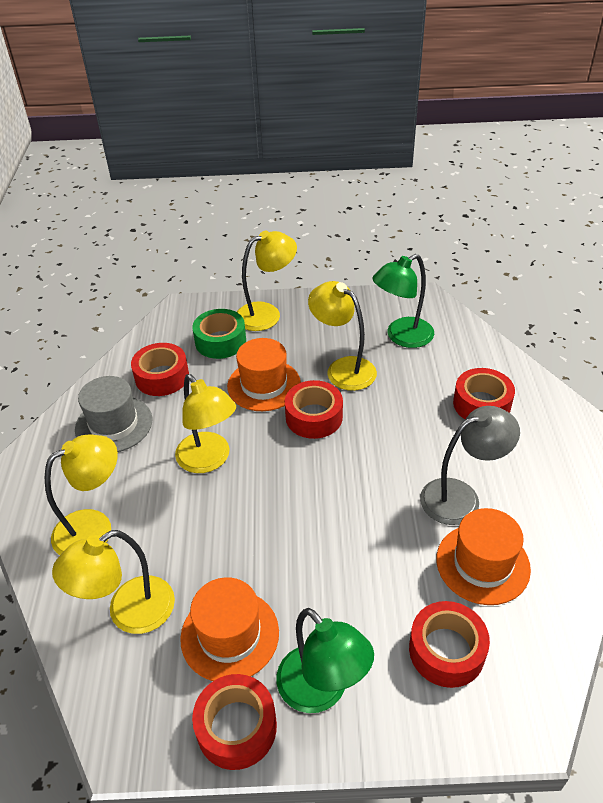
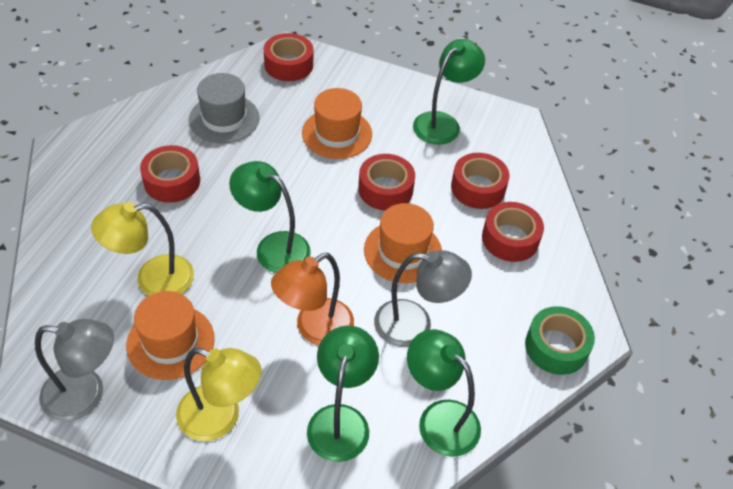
green lamp: 2 -> 4
grey lamp: 1 -> 2
orange lamp: 0 -> 1
yellow lamp: 5 -> 2

